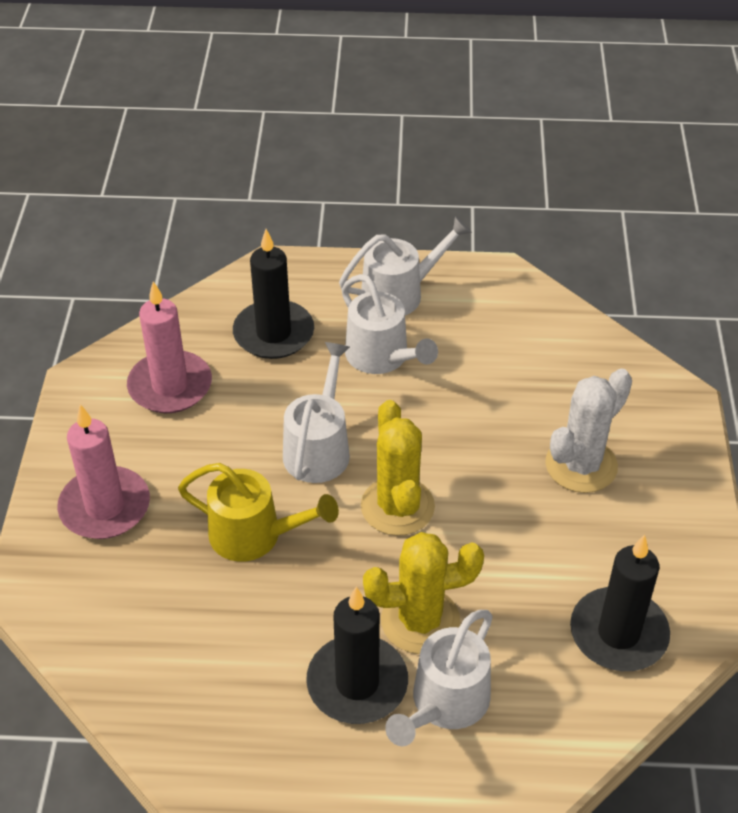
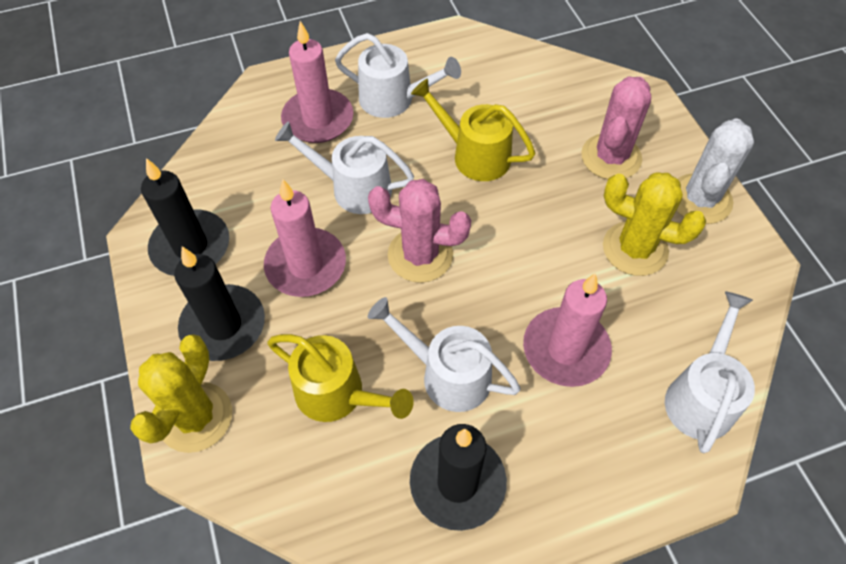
pink cactus: 0 -> 2
pink candle: 2 -> 3
yellow watering can: 1 -> 2

